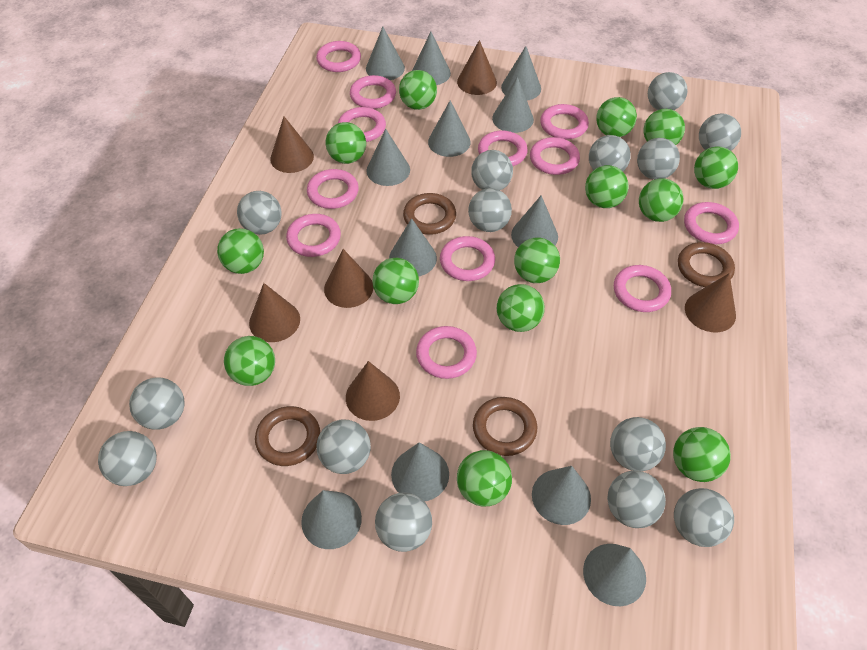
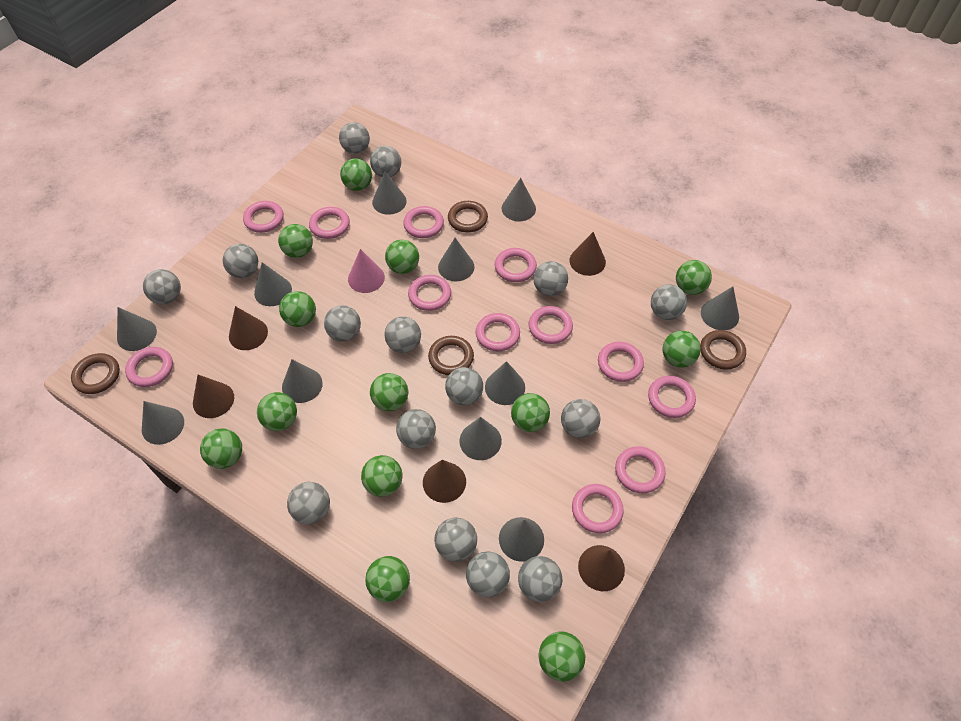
brown cone: 6 -> 5
green ball: 14 -> 13
grey ball: 14 -> 15
grey cone: 12 -> 11
pink cone: 0 -> 1

